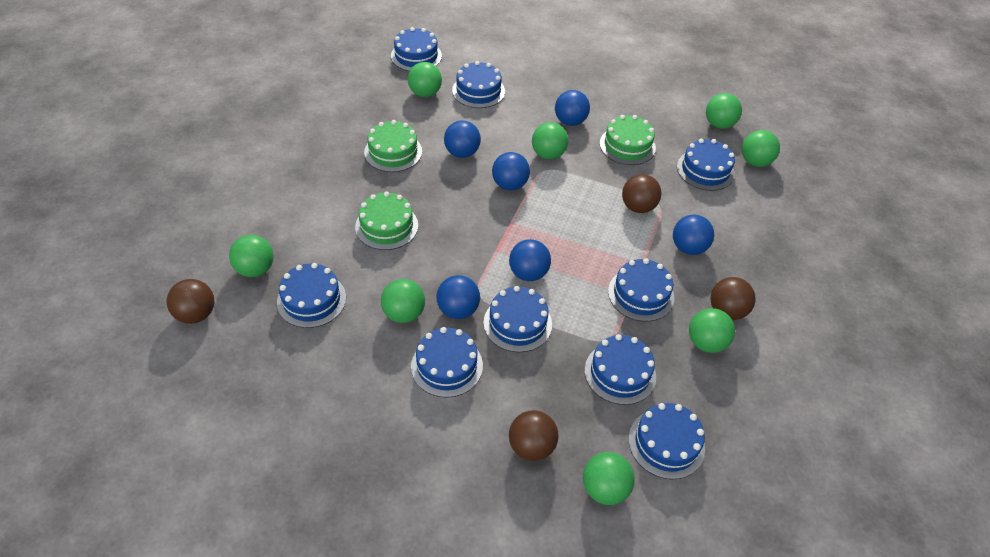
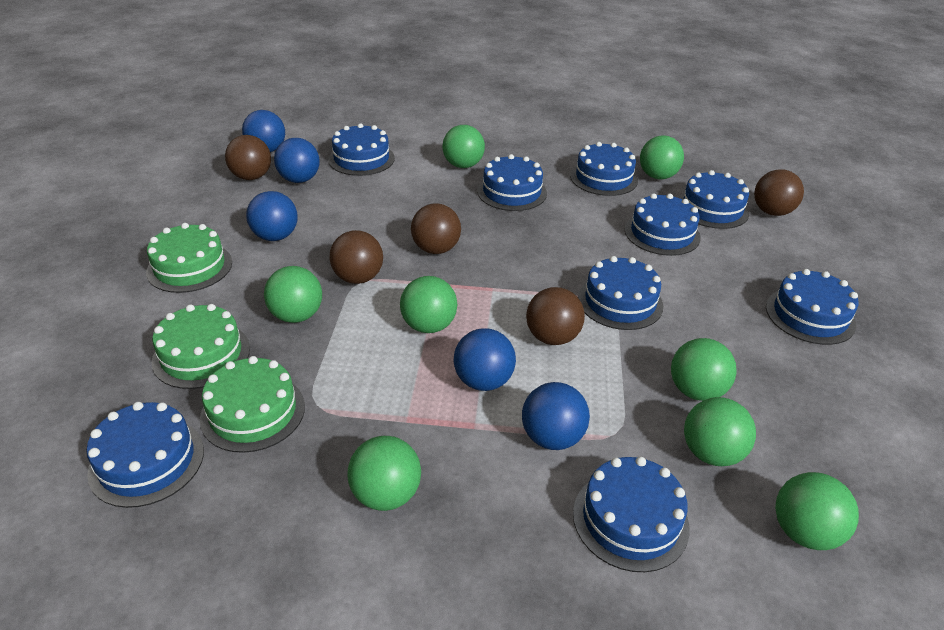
blue ball: 6 -> 5
brown ball: 4 -> 5

